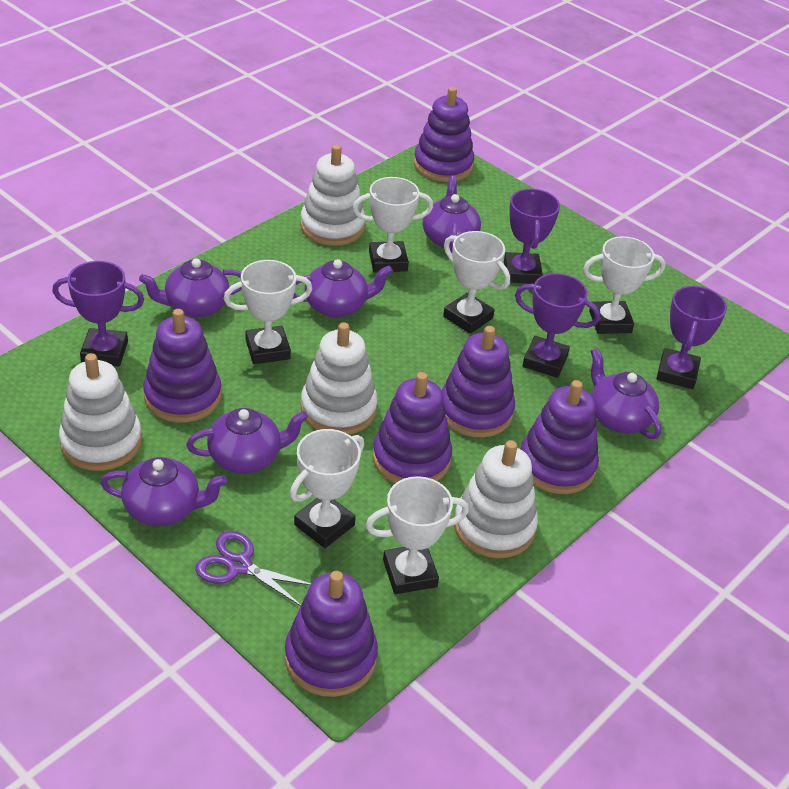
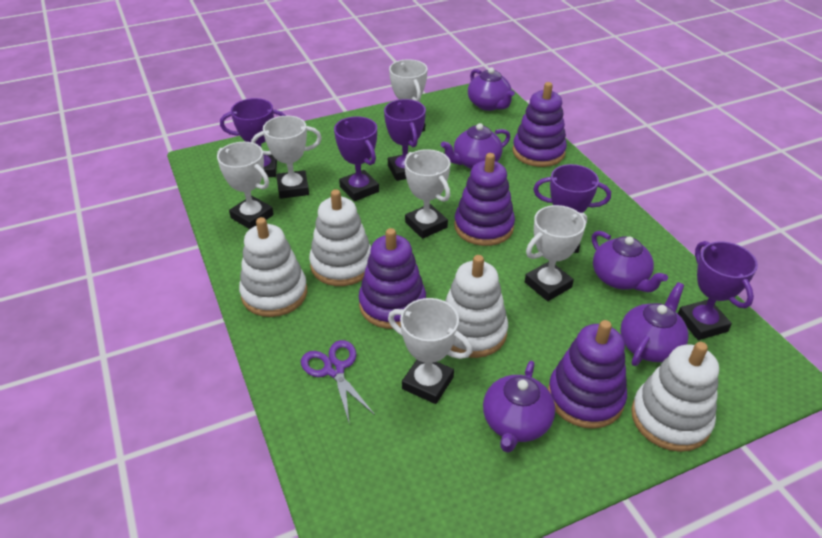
purple stacking toy: 6 -> 4
purple teapot: 6 -> 5
purple trophy: 4 -> 5

